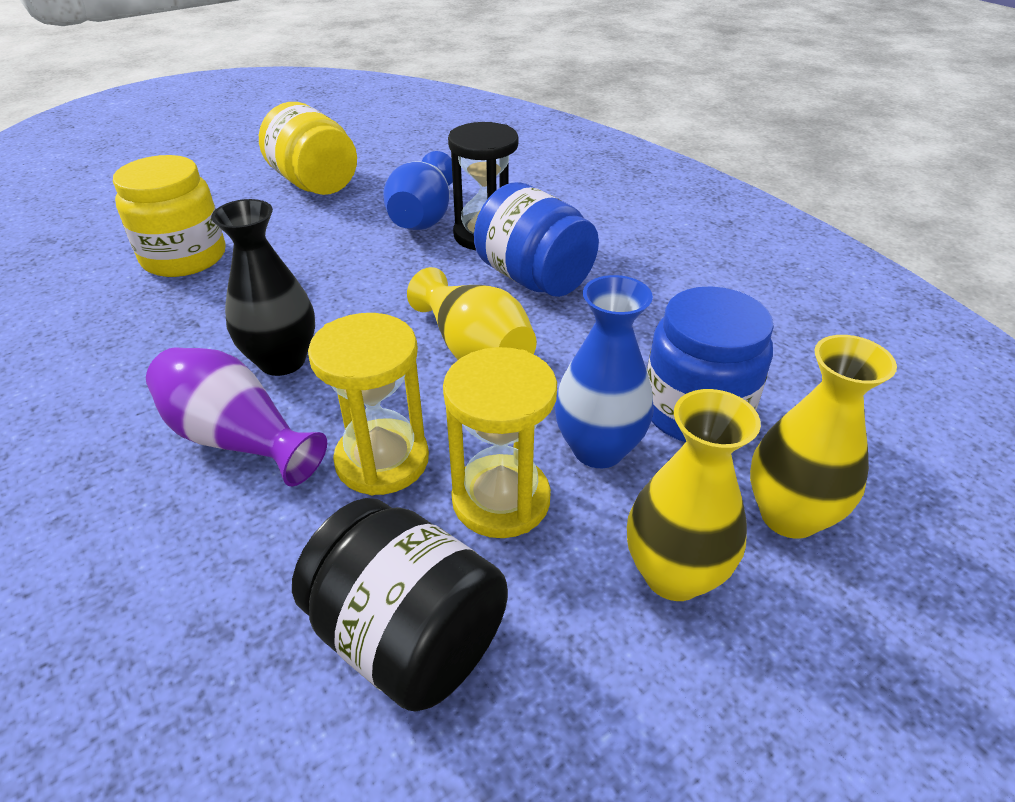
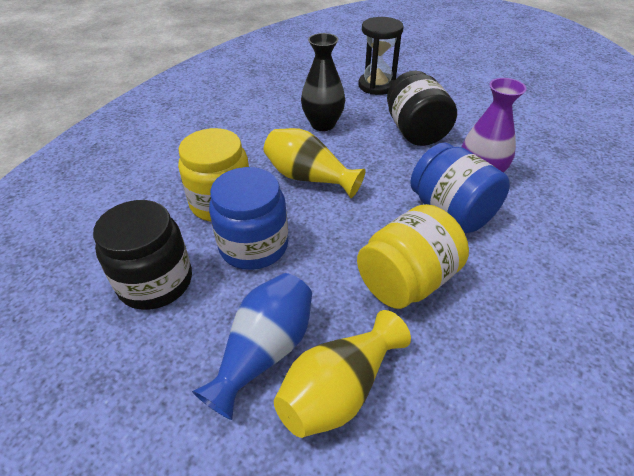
black jar: 1 -> 2
blue vase: 2 -> 1
yellow hourglass: 2 -> 0
yellow vase: 3 -> 2

